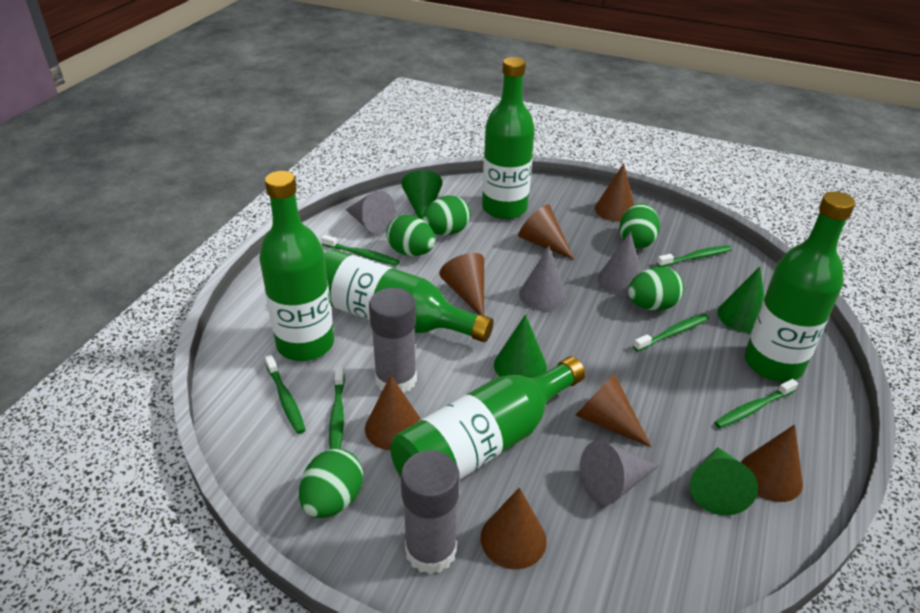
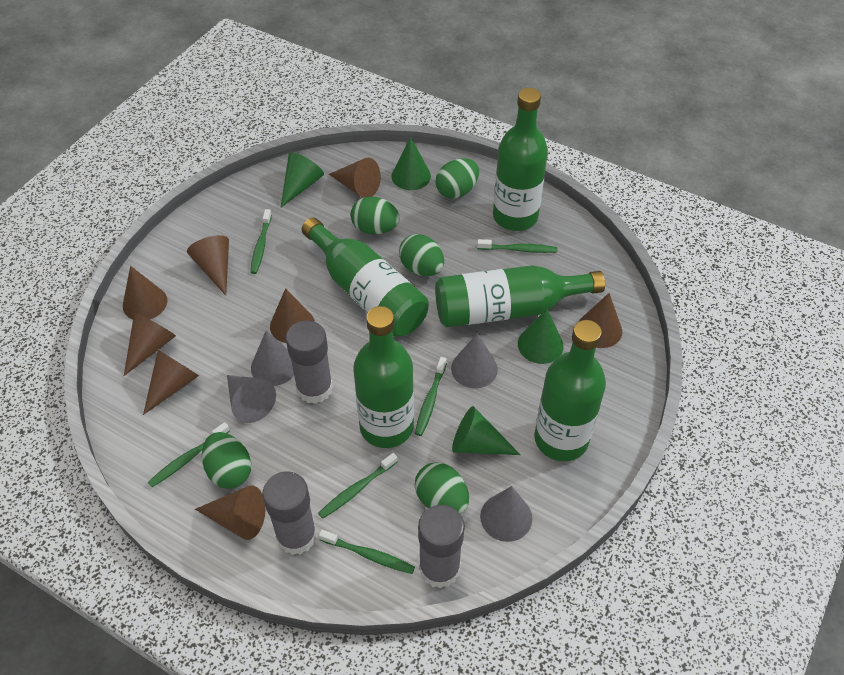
brown cone: 7 -> 8
grey glue stick: 2 -> 3

